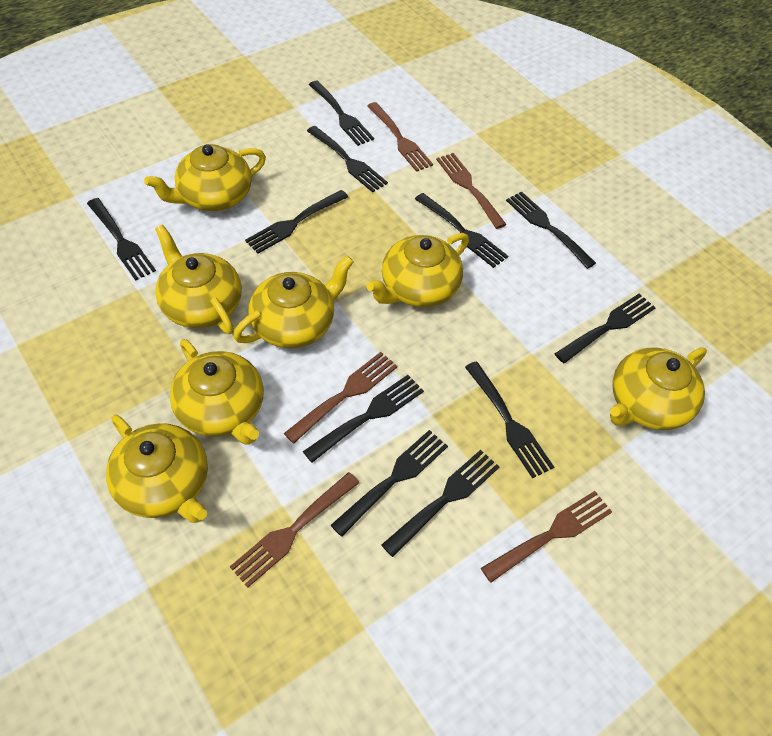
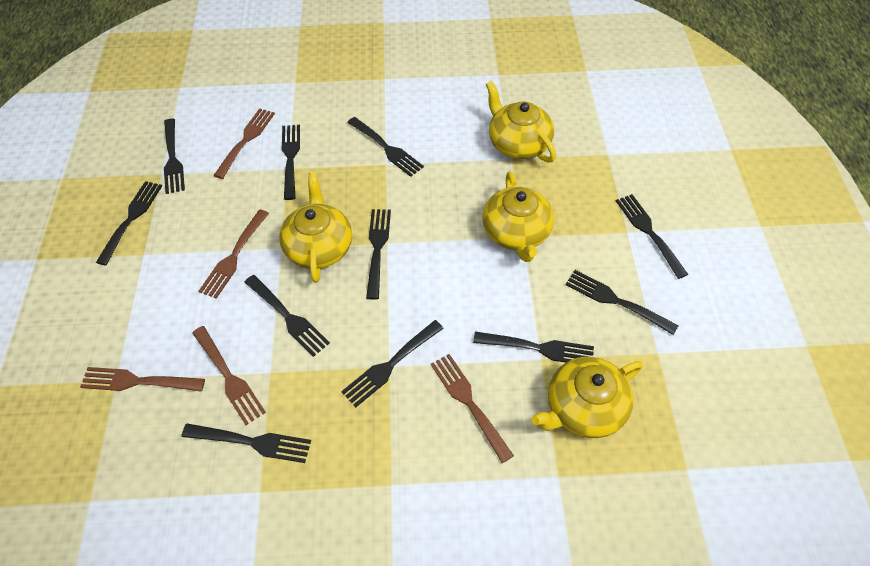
yellow teapot: 7 -> 4

